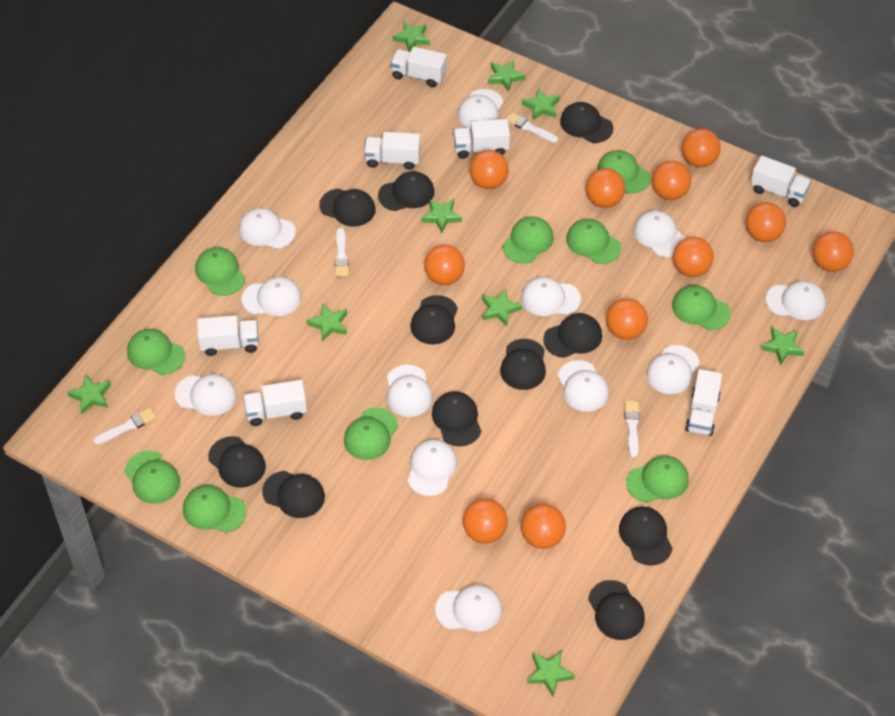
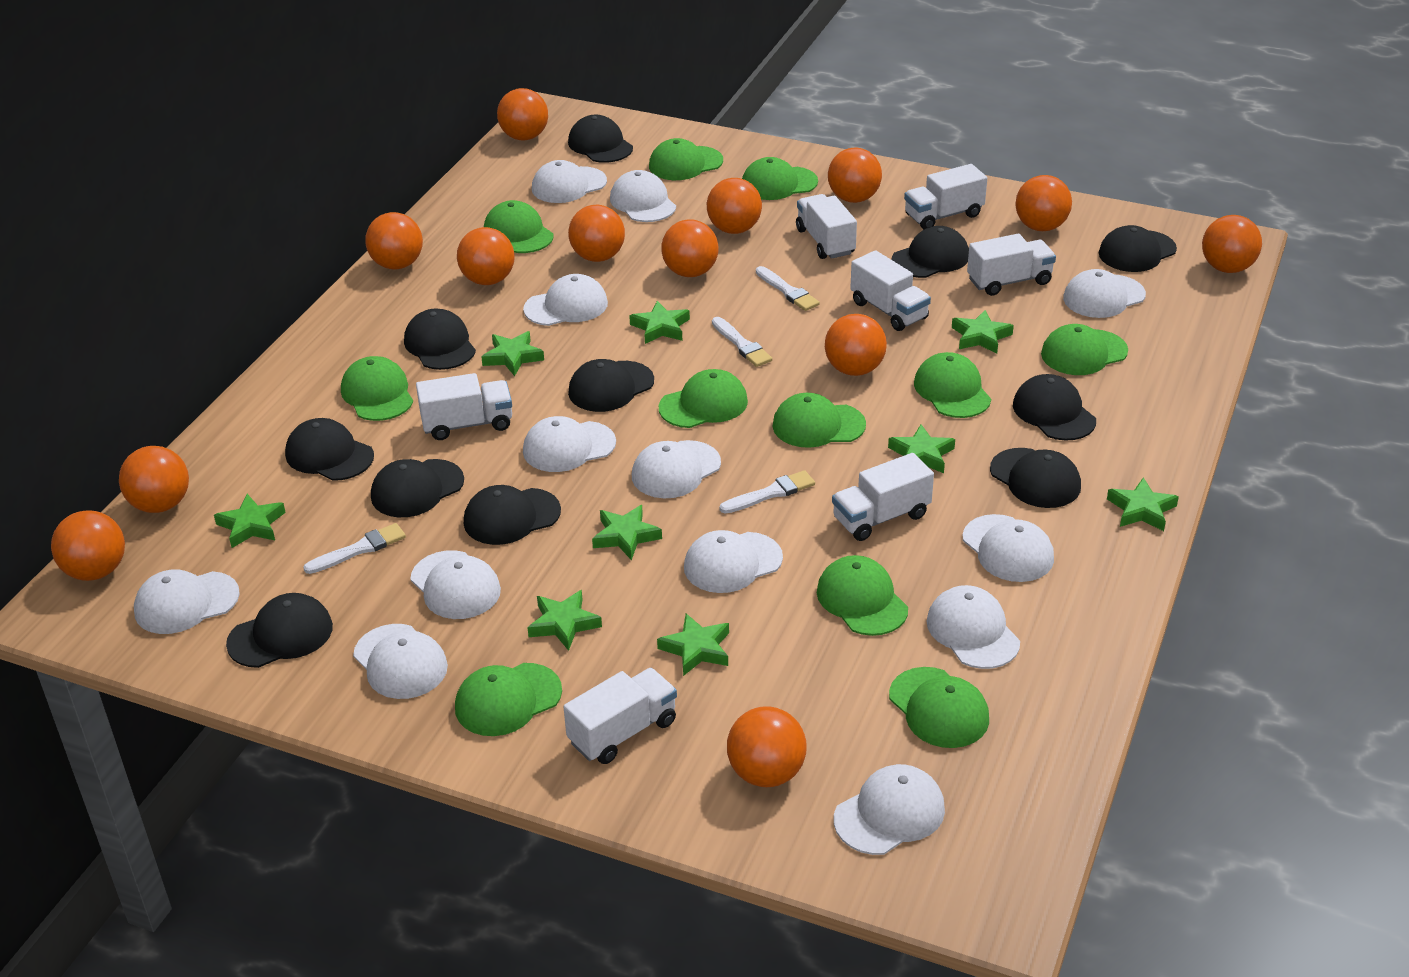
green cap: 10 -> 11
orange ball: 11 -> 13
white cap: 12 -> 13

